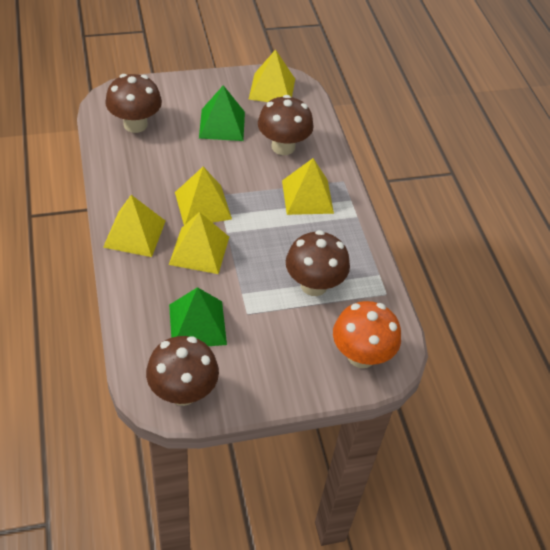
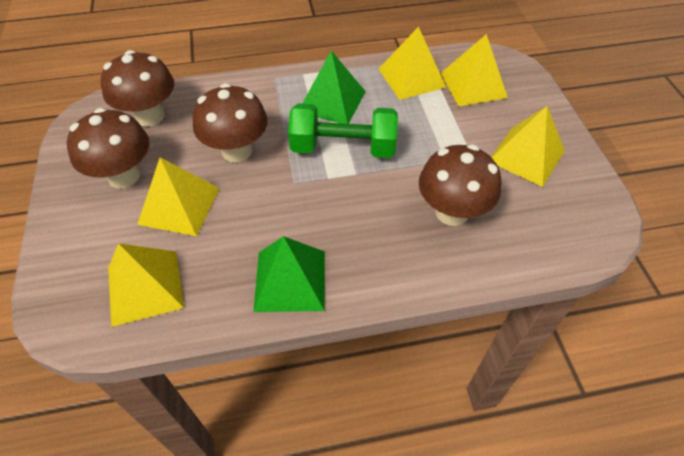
green dumbbell: 0 -> 1
orange mushroom: 1 -> 0

